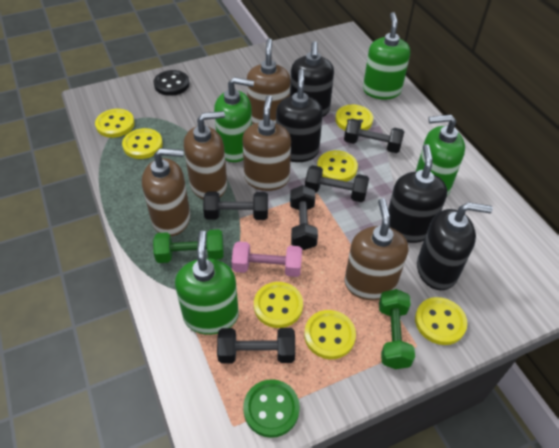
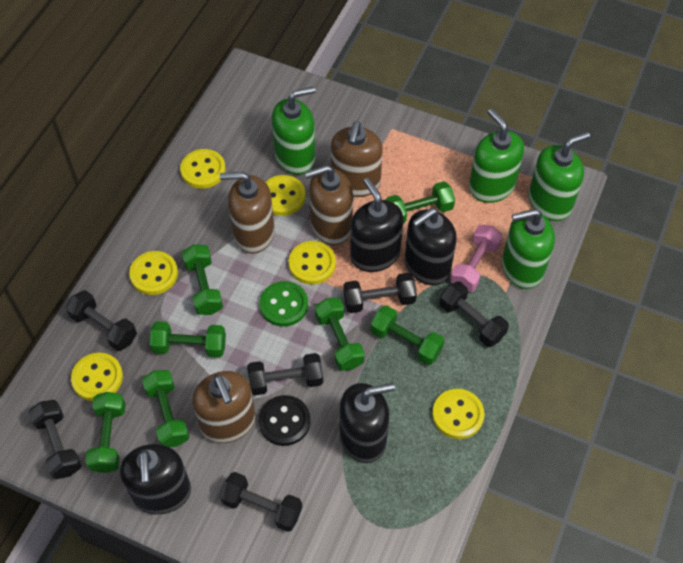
black dumbbell: 5 -> 6
brown soap dispenser: 5 -> 4
green dumbbell: 2 -> 7
yellow button: 7 -> 6

